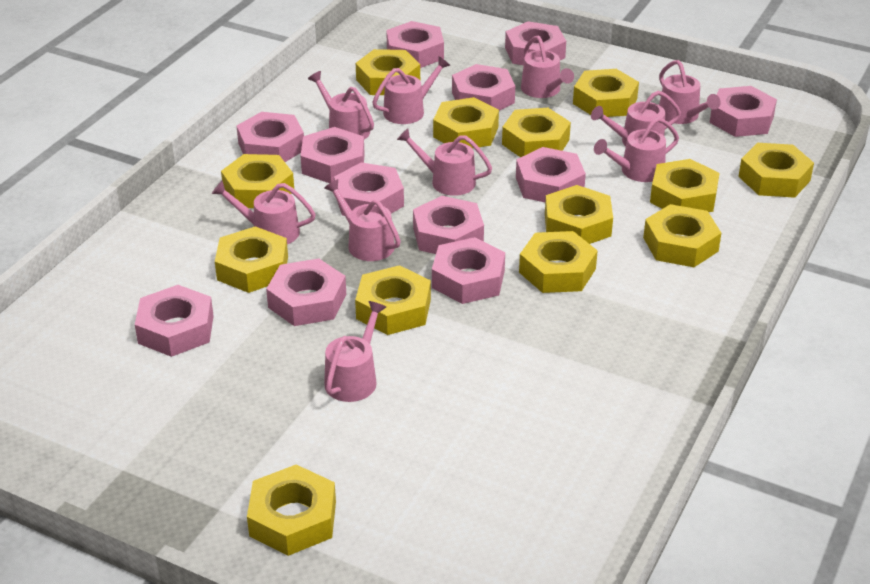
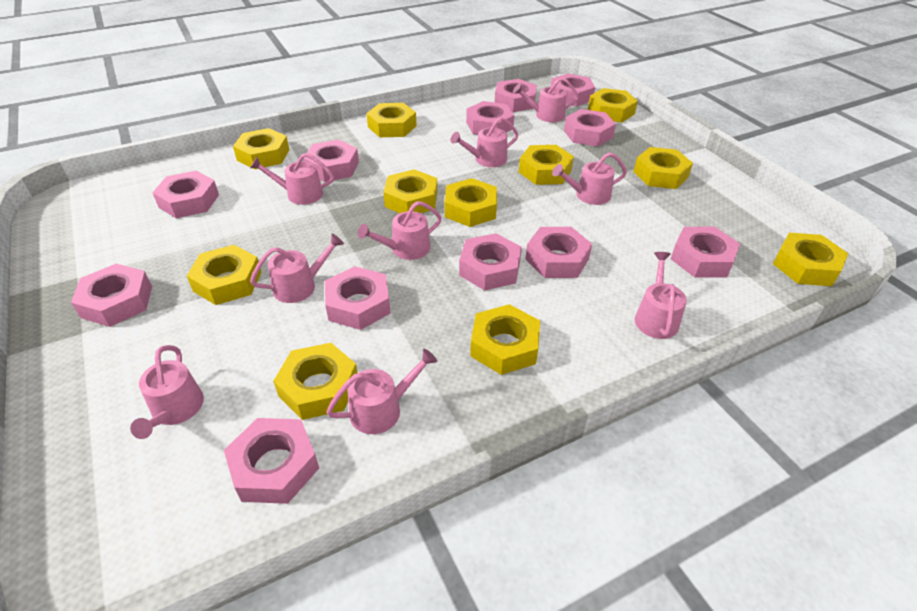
pink watering can: 10 -> 9
yellow nut: 13 -> 11

